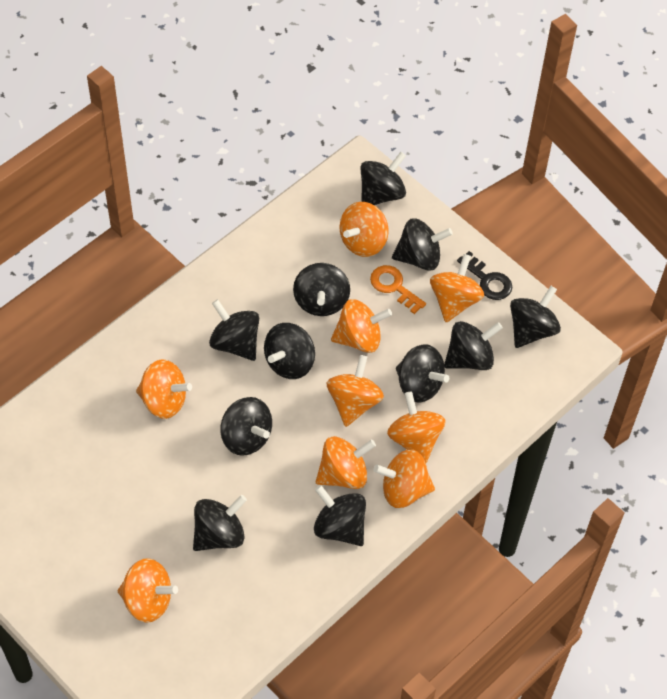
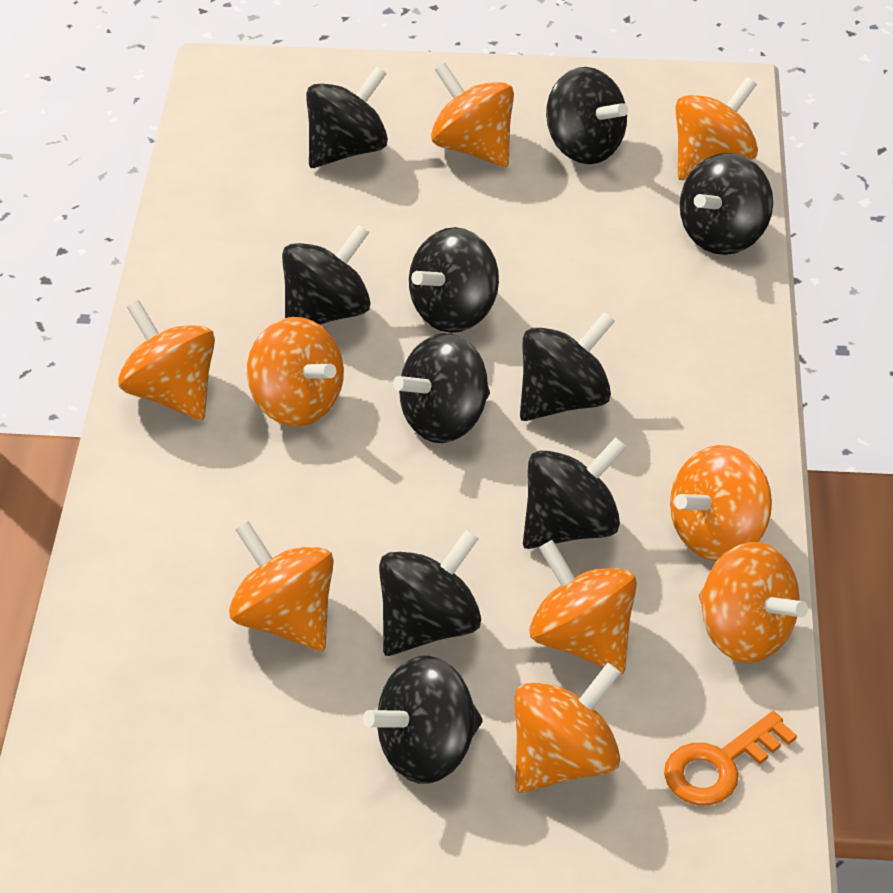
black key: 1 -> 0
black spinning top: 11 -> 10

